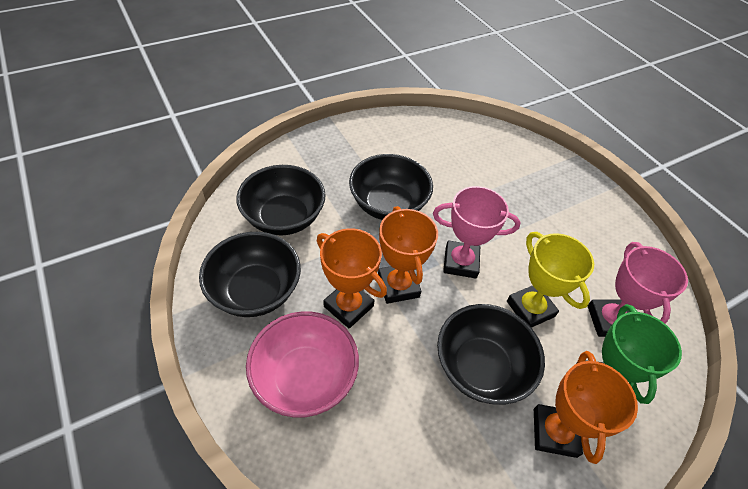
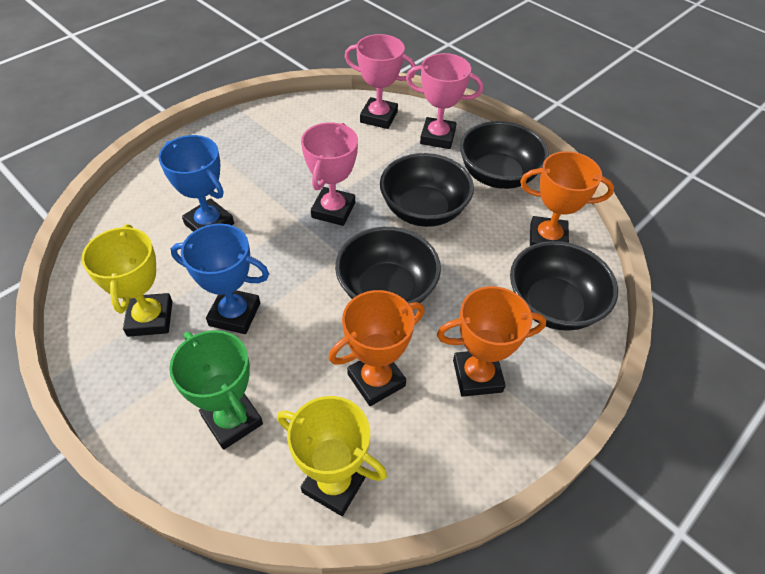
blue trophy: 0 -> 2
pink bowl: 1 -> 0
pink trophy: 2 -> 3
yellow trophy: 1 -> 2

